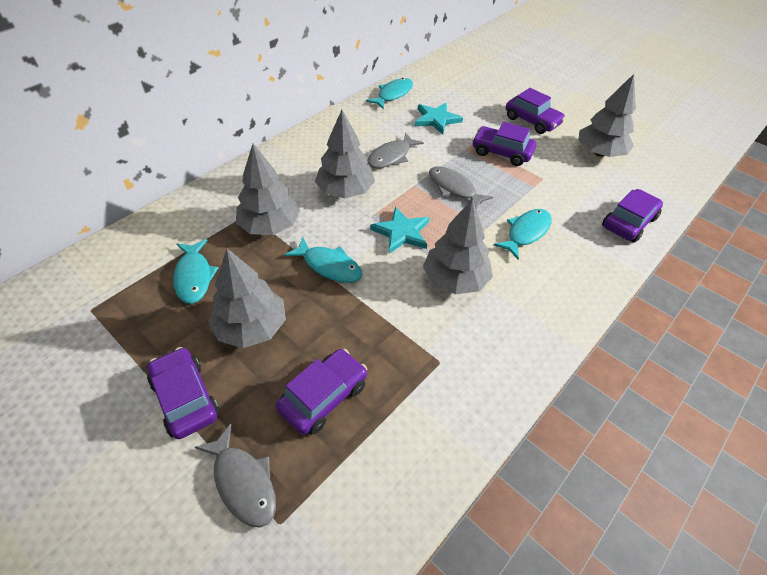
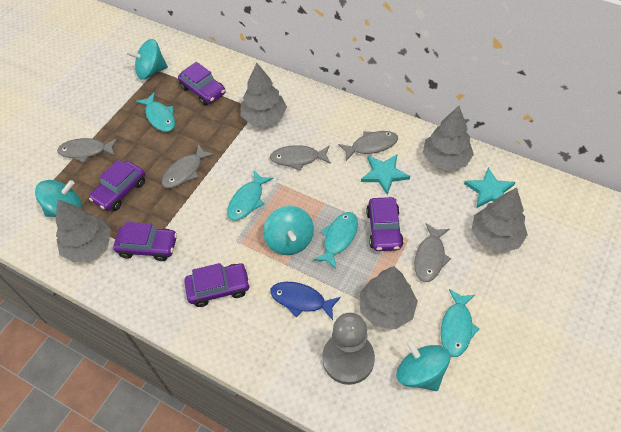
blue fish: 0 -> 1
grey fish: 3 -> 5
grey pawn: 0 -> 1
turquoise spinning top: 0 -> 4

